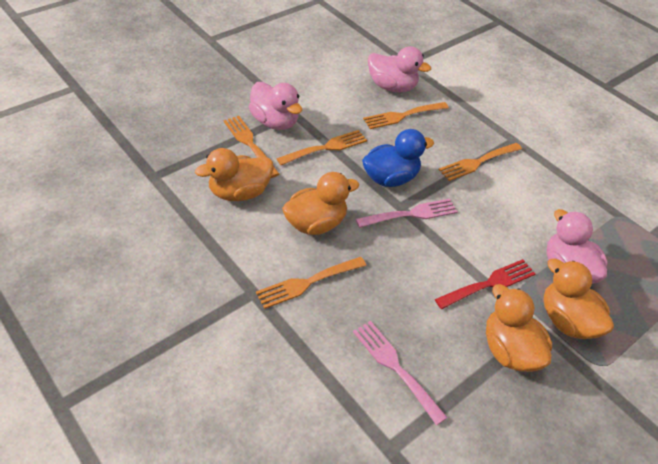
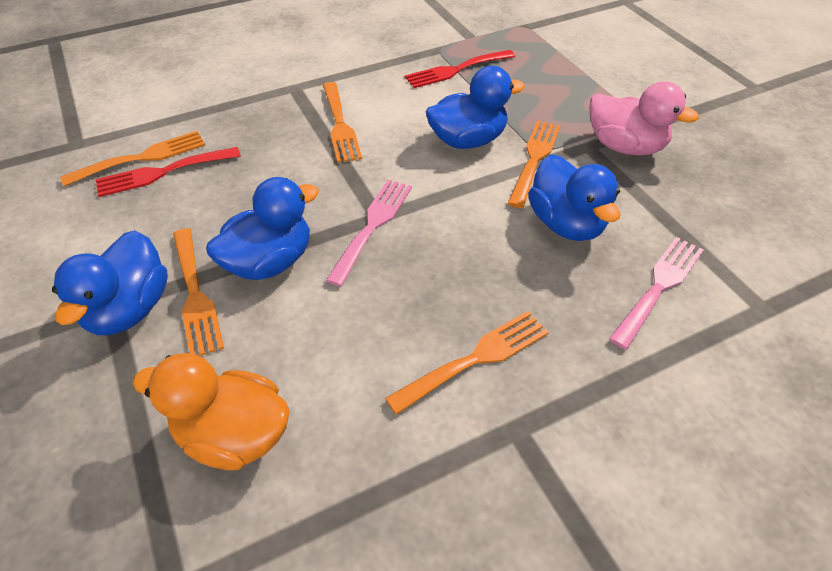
blue duck: 1 -> 4
orange duck: 4 -> 1
pink duck: 3 -> 1
red fork: 1 -> 2

